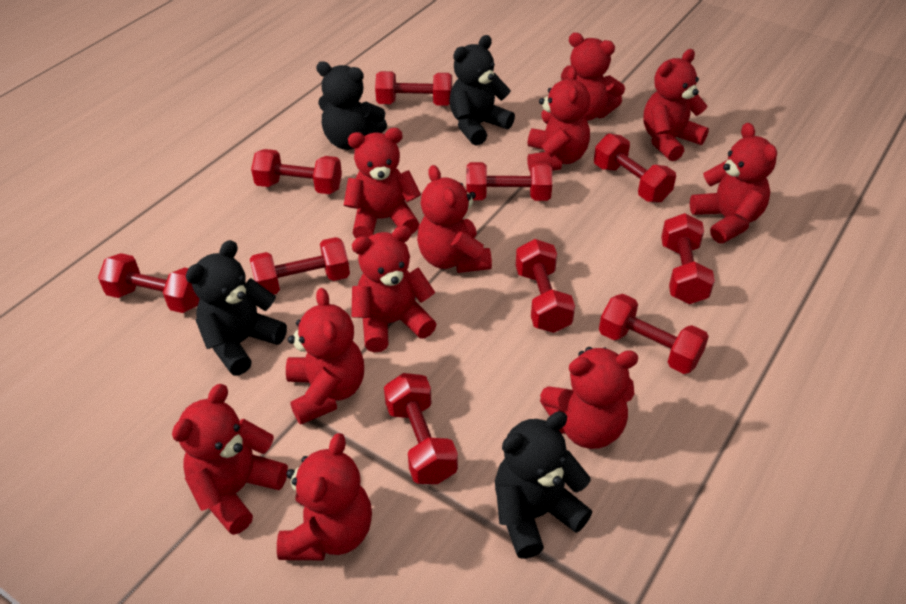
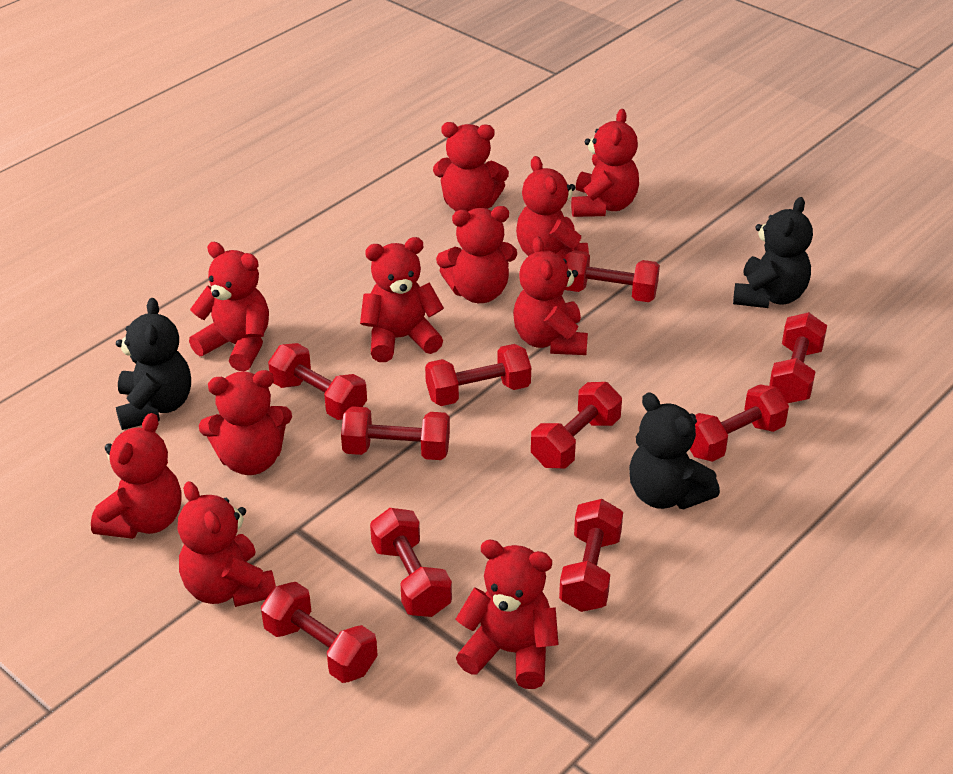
black teddy bear: 4 -> 3

